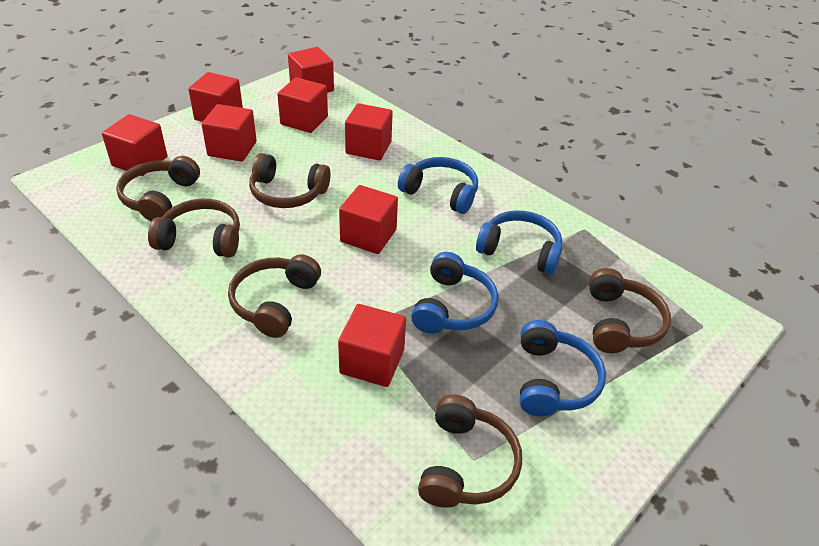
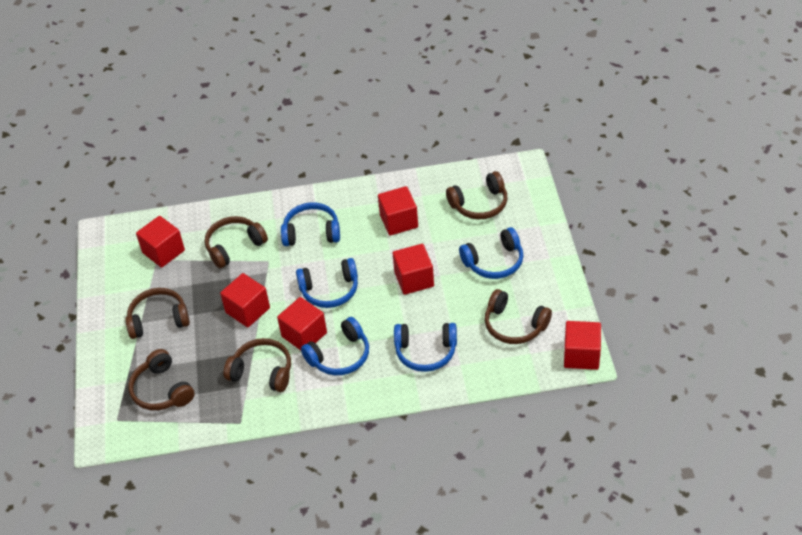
blue headphones: 4 -> 5
red cube: 8 -> 6

